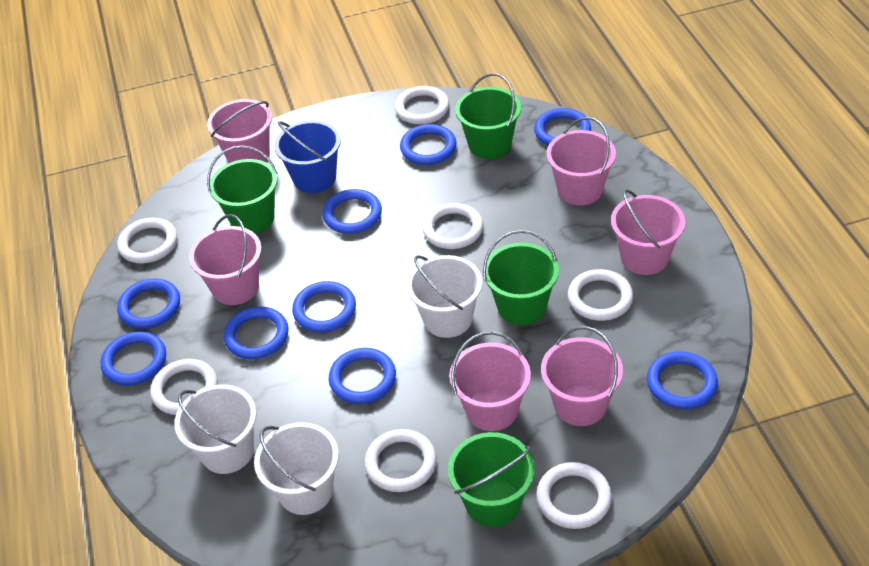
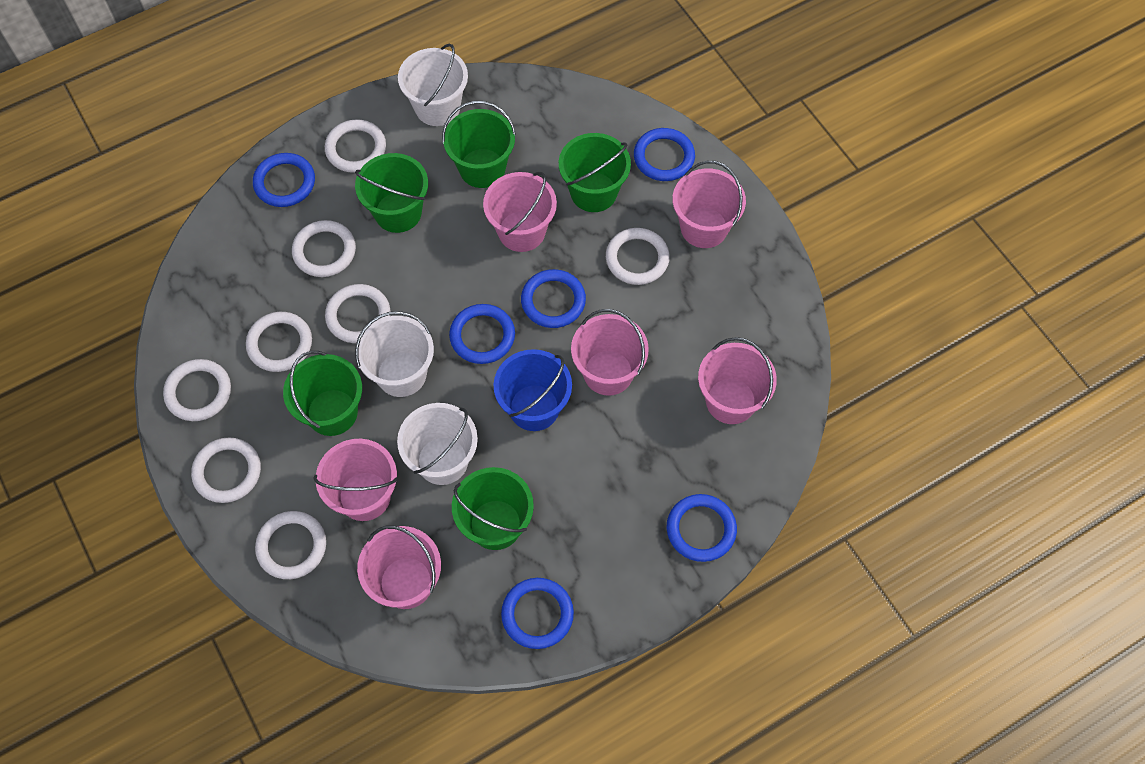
blue ring: 9 -> 6
green bucket: 4 -> 5
white ring: 7 -> 8

